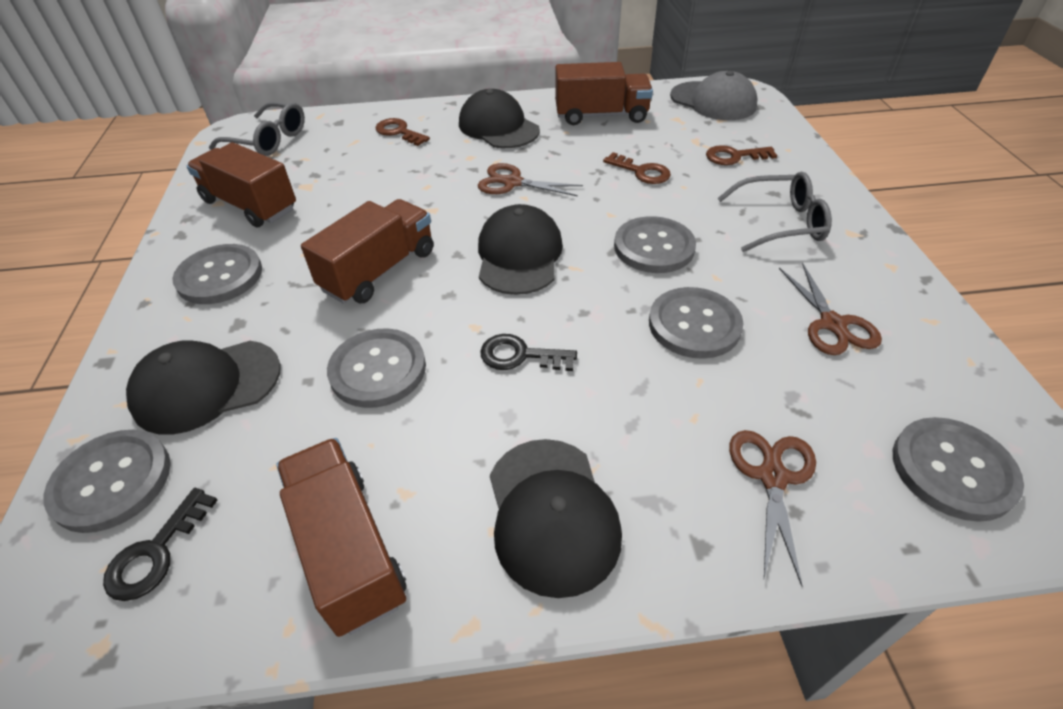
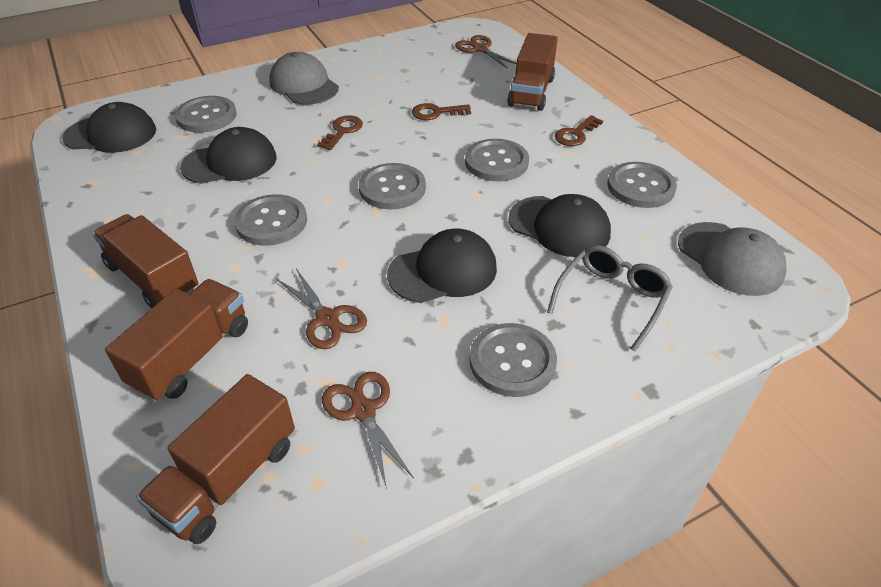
black key: 2 -> 0
grey cap: 1 -> 2
grey glasses: 2 -> 1

